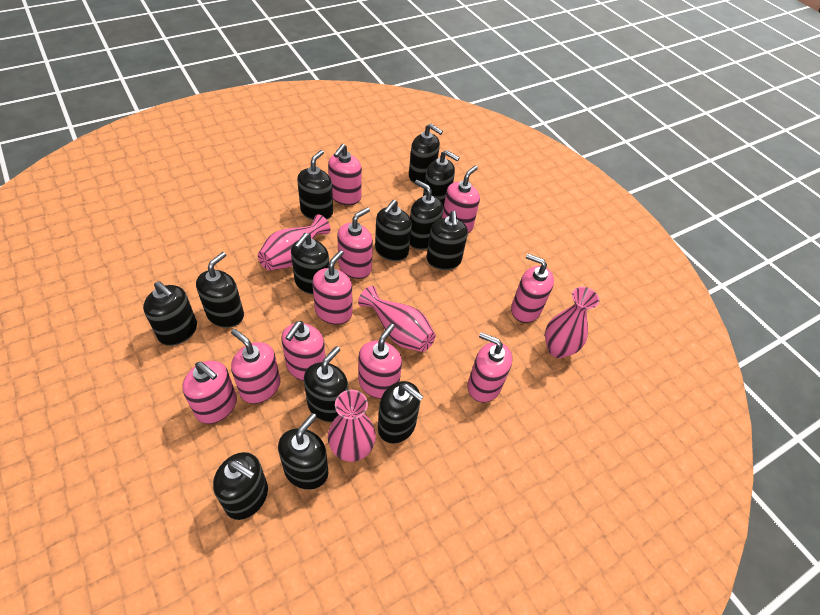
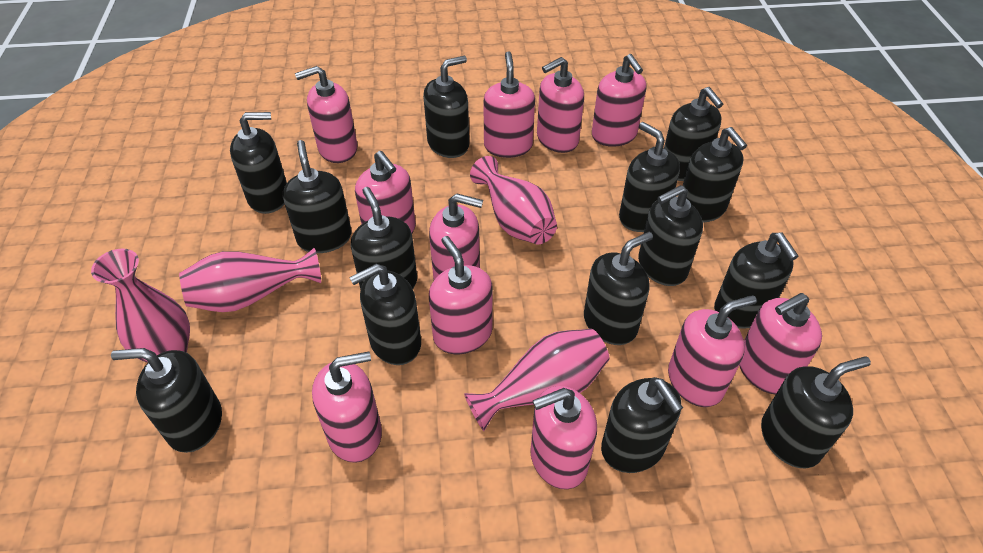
black soap dispenser: 13 -> 14
pink soap dispenser: 10 -> 11

